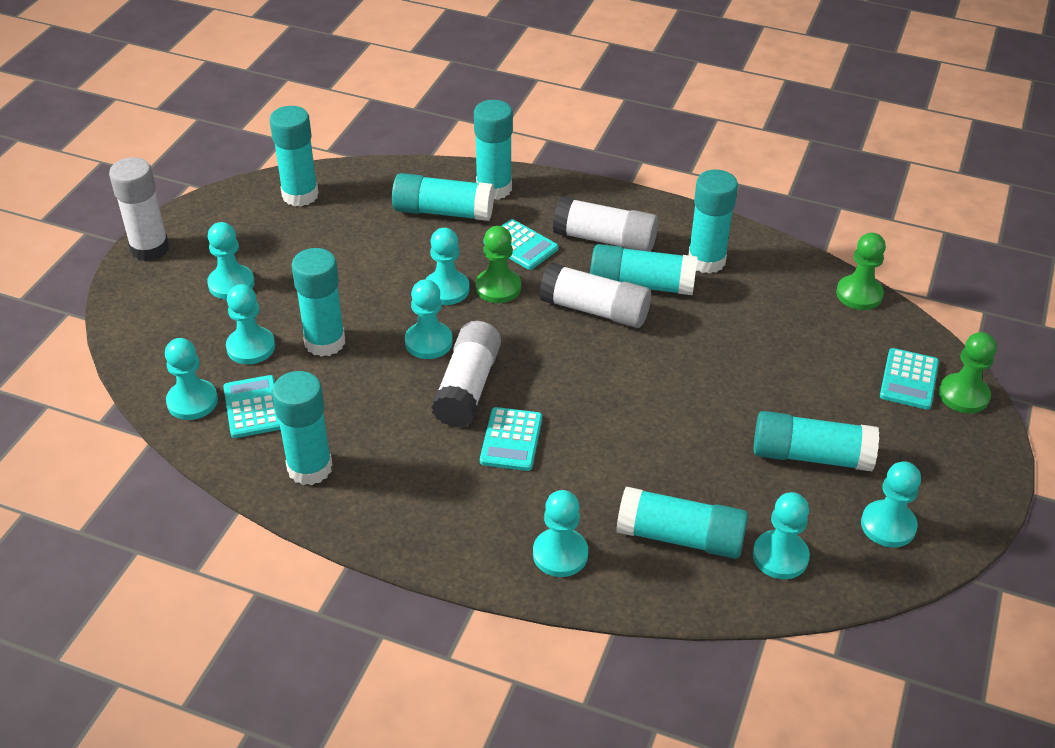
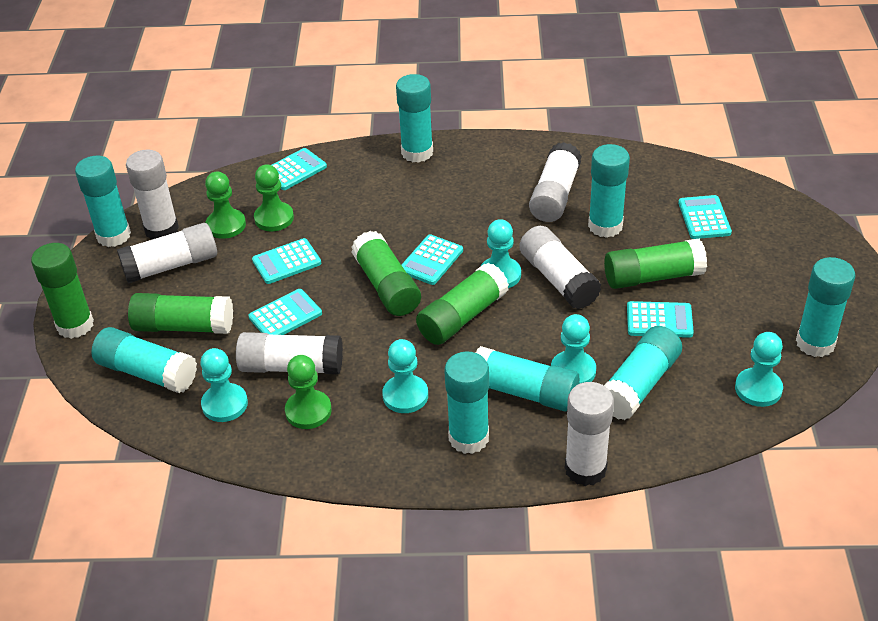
green glue stick: 0 -> 5
turquoise calculator: 4 -> 6
turquoise glue stick: 9 -> 8
turquoise pawn: 8 -> 5
white glue stick: 4 -> 6

